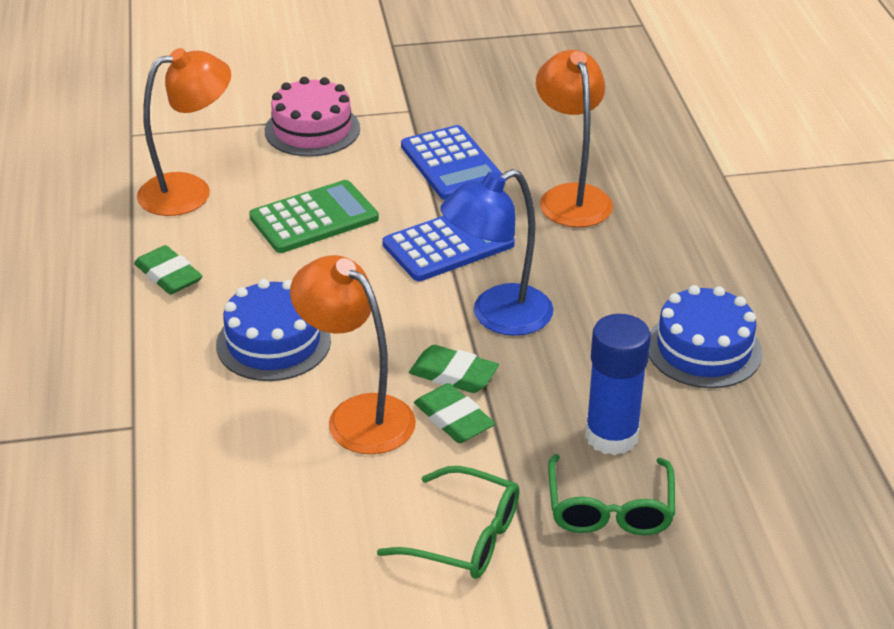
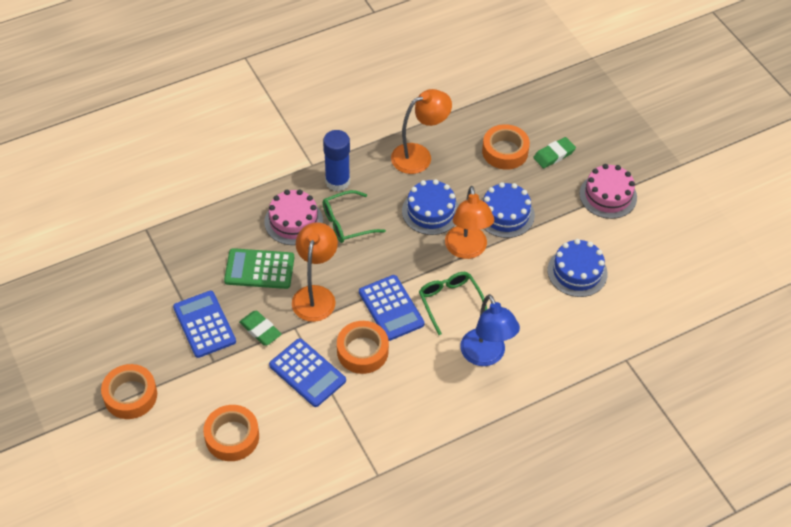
blue cake: 2 -> 3
blue calculator: 2 -> 3
green eraser: 3 -> 2
orange tape: 0 -> 4
pink cake: 1 -> 2

